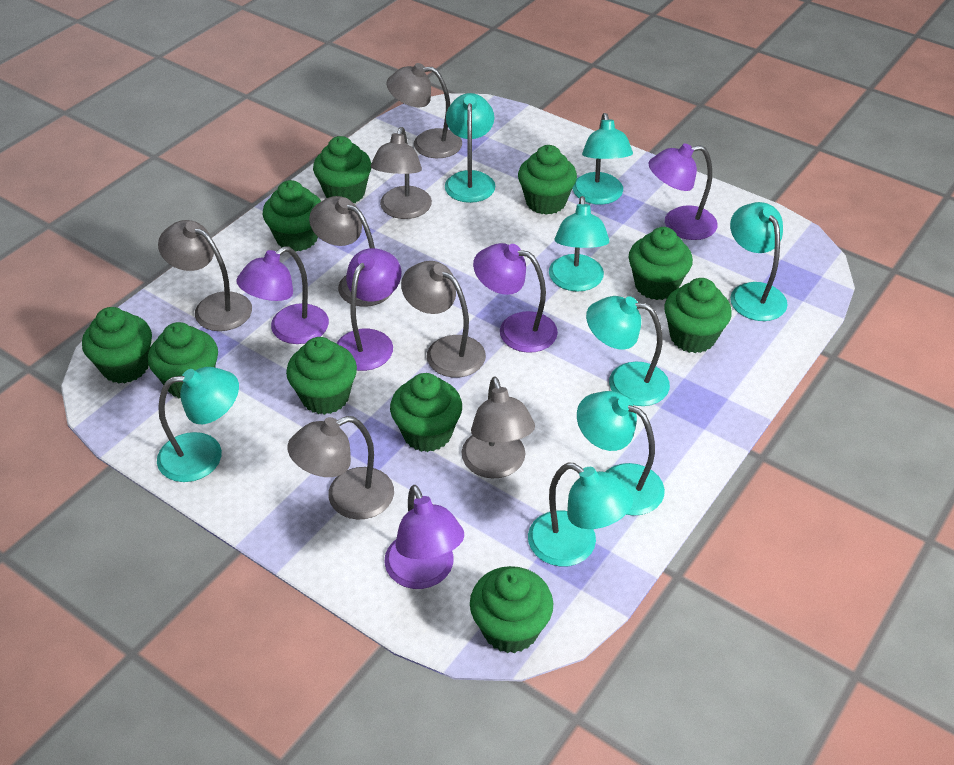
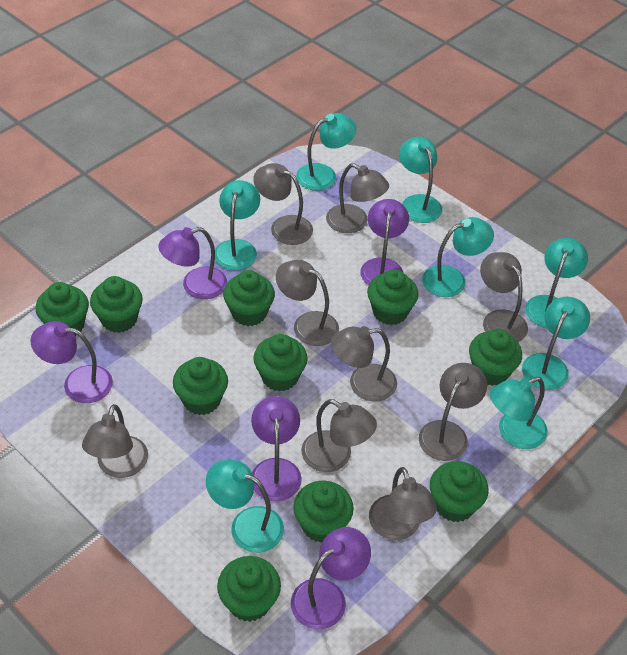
grey lamp: 7 -> 9

